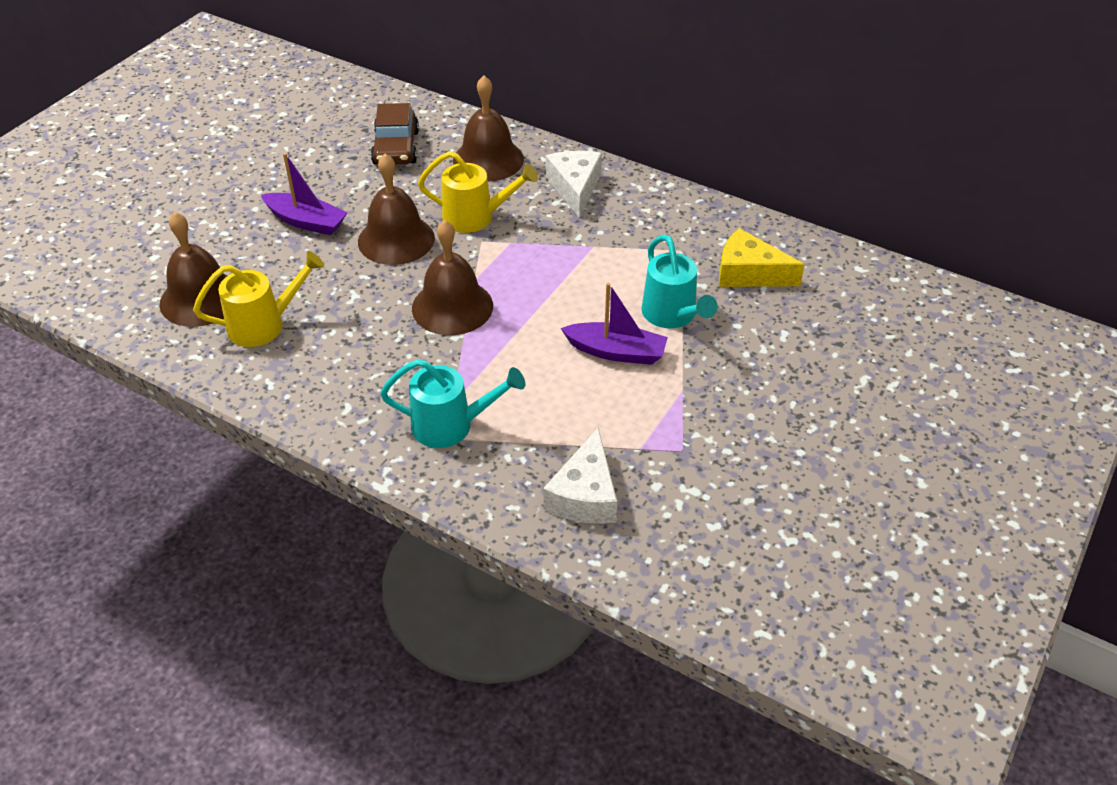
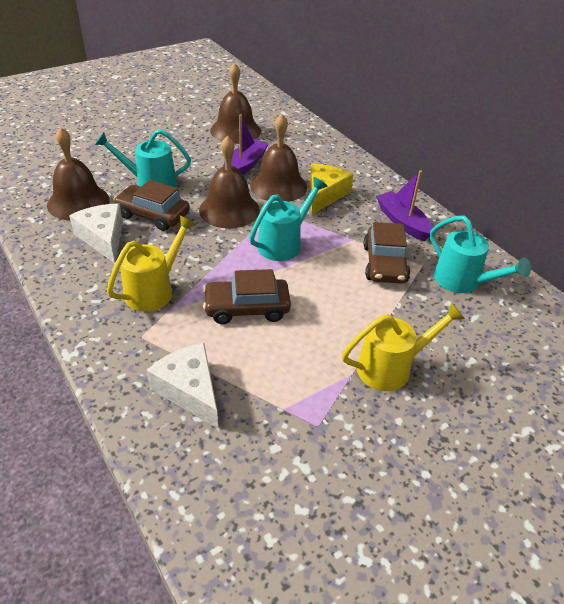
brown car: 1 -> 3
turquoise watering can: 2 -> 3

